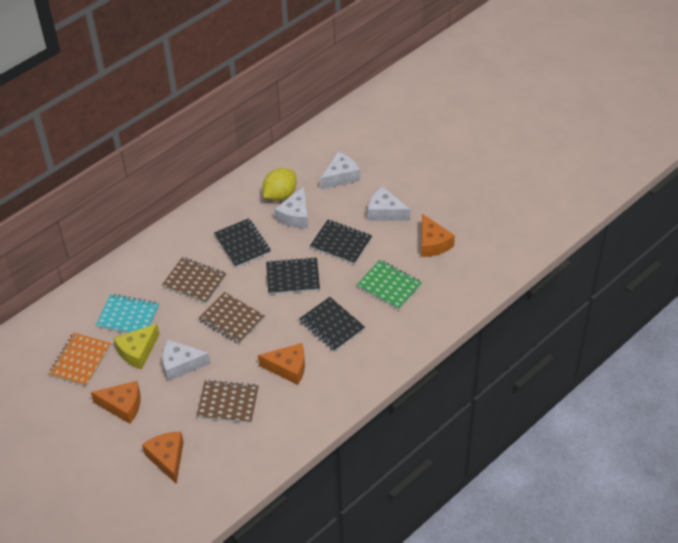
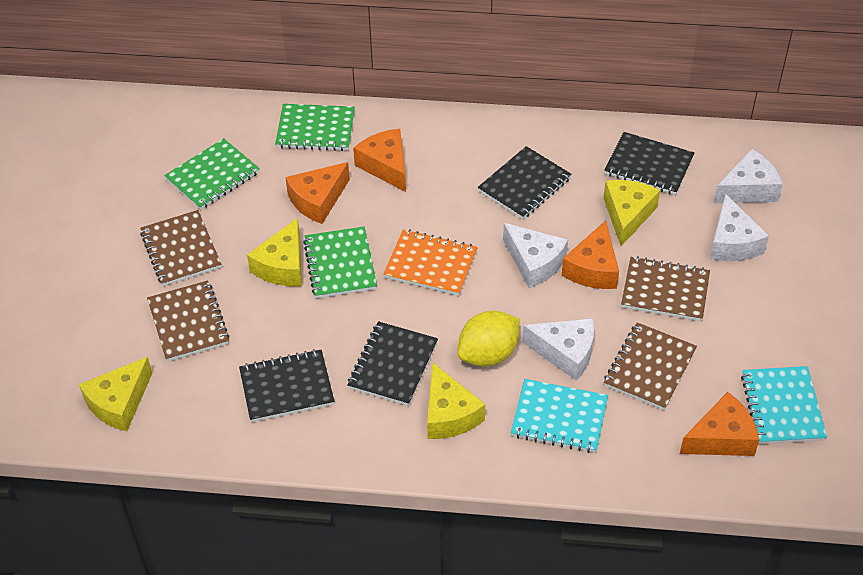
brown notebook: 3 -> 4
green notebook: 1 -> 3
turquoise notebook: 1 -> 2
yellow cheese: 1 -> 4

